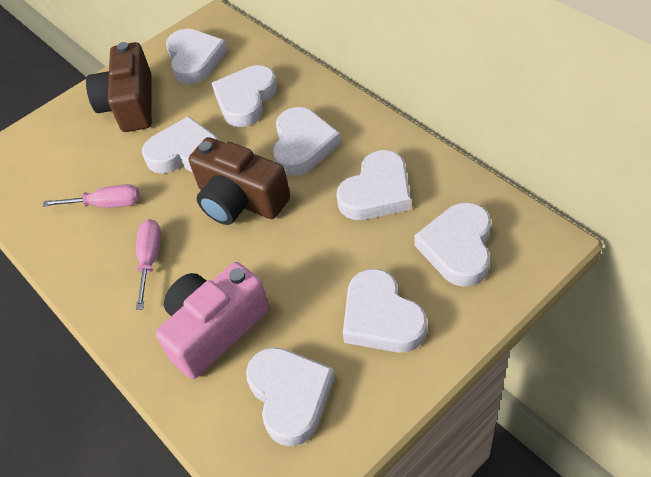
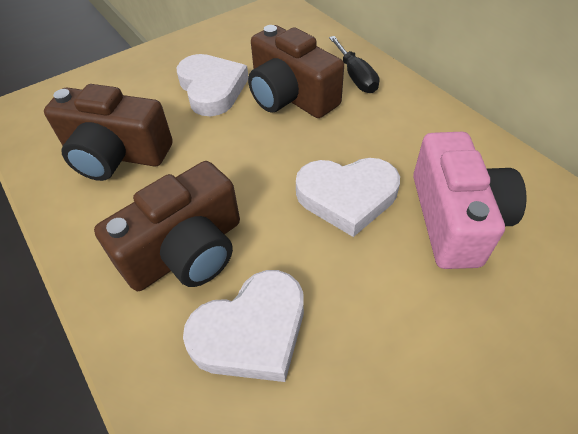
black screwdriver: 0 -> 1
brown camera: 2 -> 3
pink screwdriver: 2 -> 0
white heart: 8 -> 3

